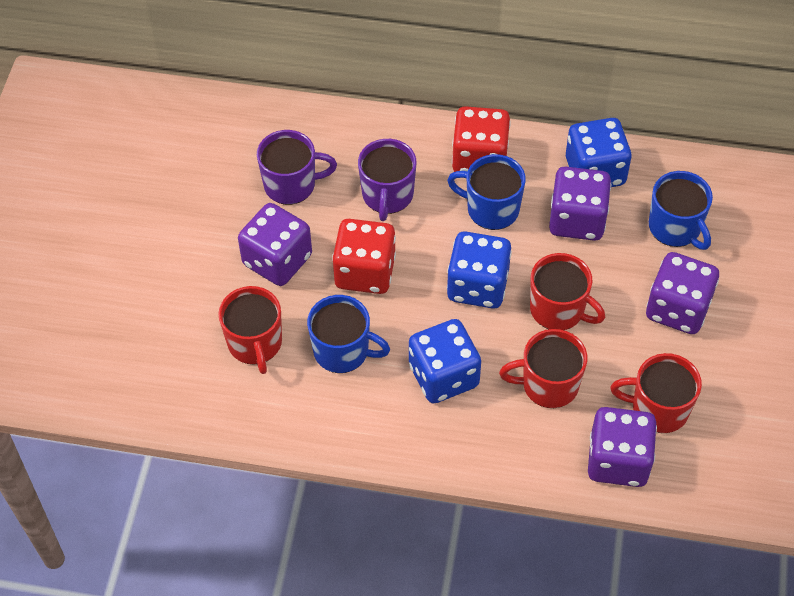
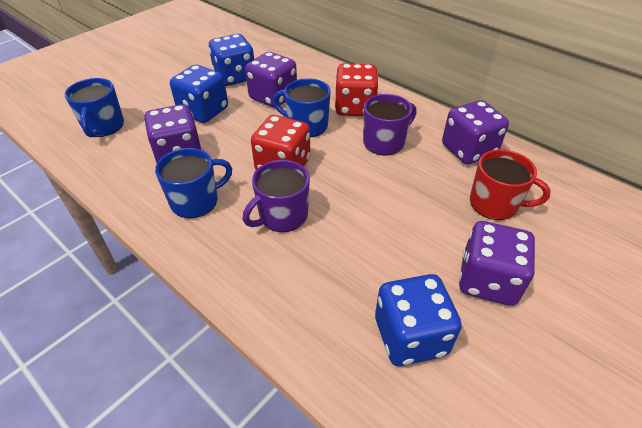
red mug: 4 -> 1

